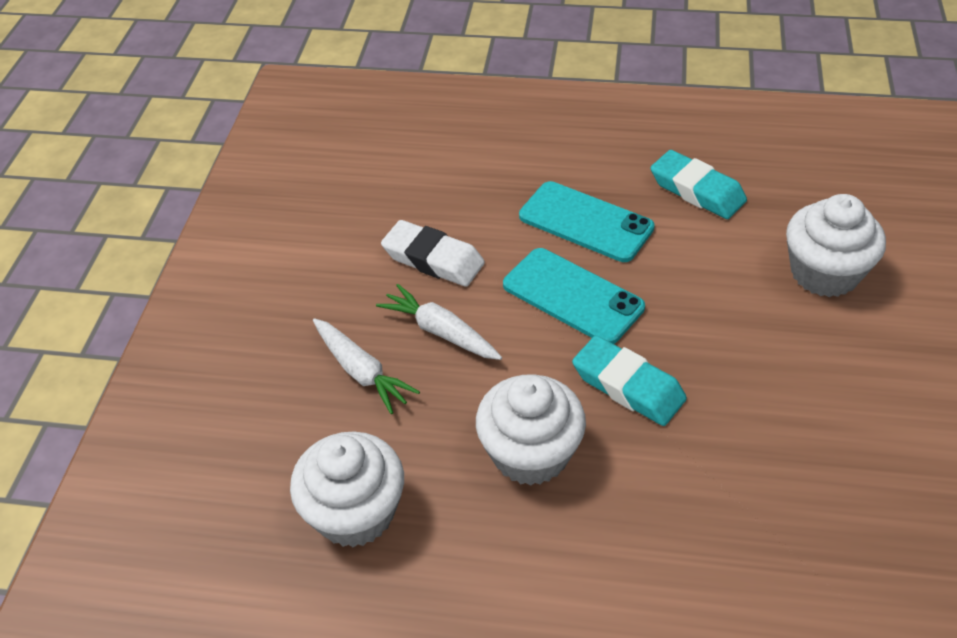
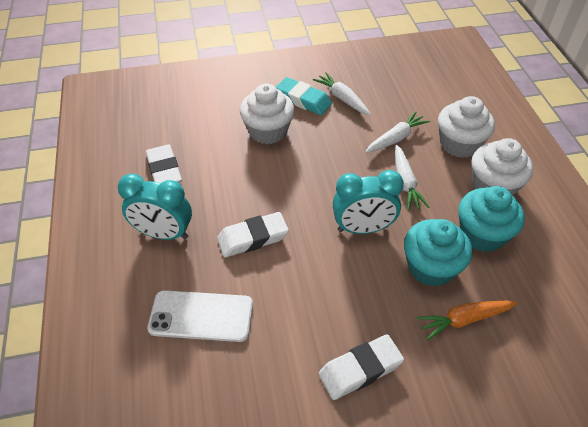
orange carrot: 0 -> 1
turquoise clock: 0 -> 2
turquoise cupcake: 0 -> 2
turquoise eraser: 2 -> 1
turquoise phone: 2 -> 0
white carrot: 2 -> 3
white eraser: 1 -> 3
white phone: 0 -> 1

